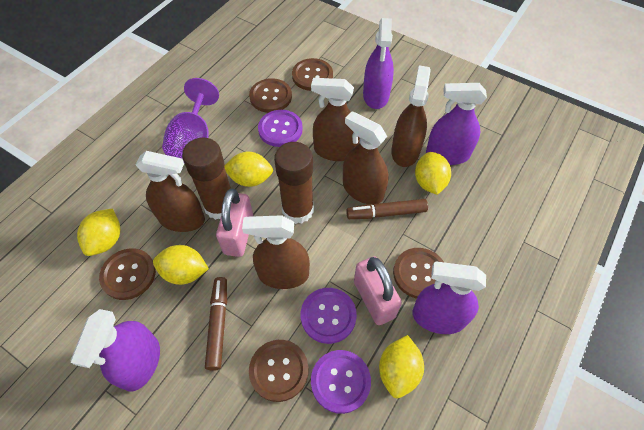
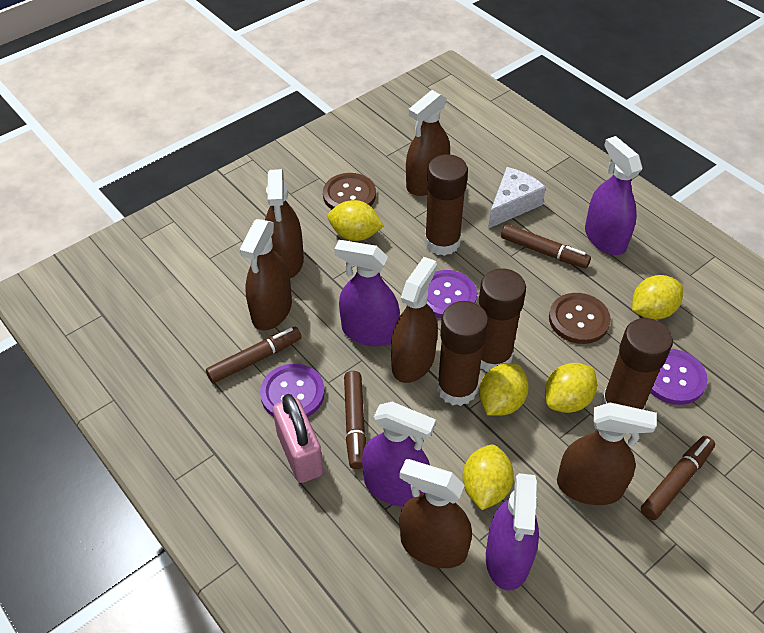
brown button: 5 -> 2
brown glue stick: 2 -> 4
brown marker: 2 -> 4
brown spray bottle: 5 -> 6
pink padlock: 2 -> 1
purple goblet: 1 -> 0
white cheese: 0 -> 1

